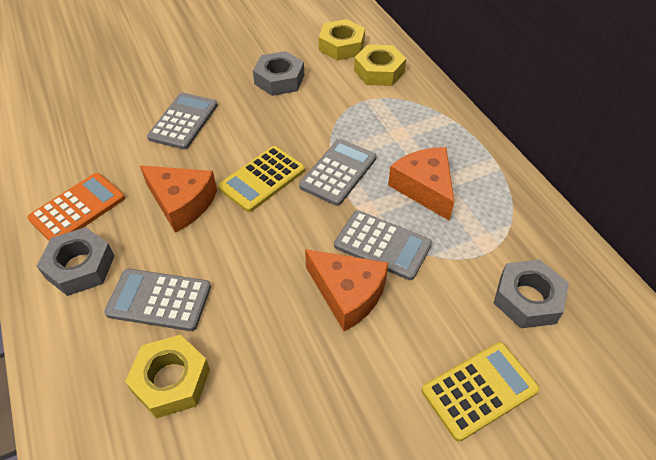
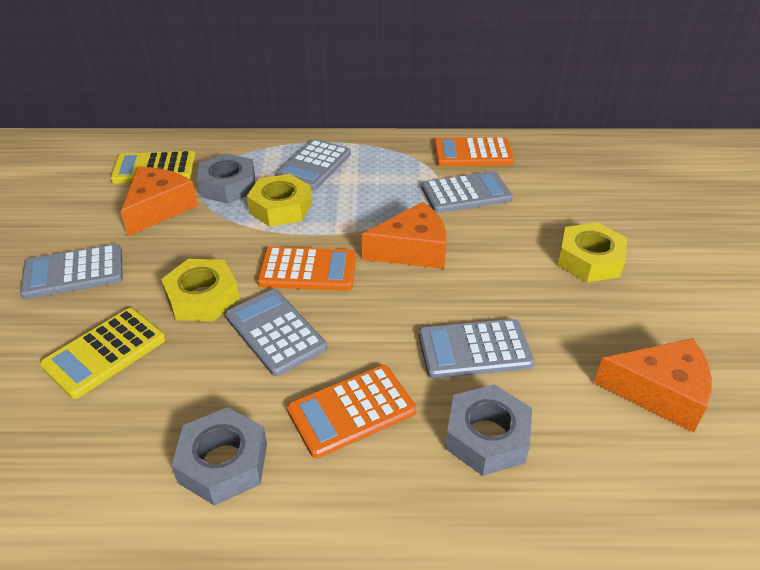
grey calculator: 4 -> 5
orange calculator: 1 -> 3

